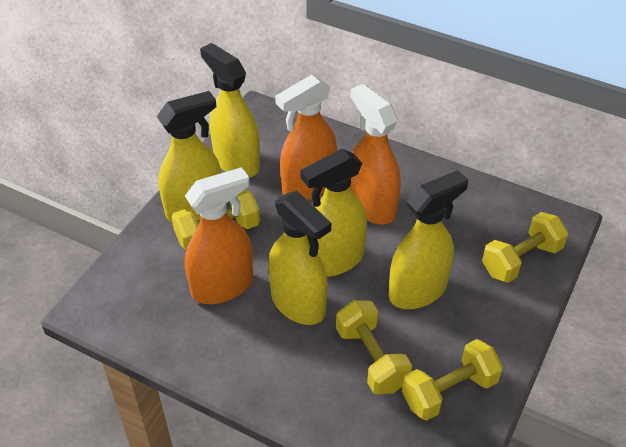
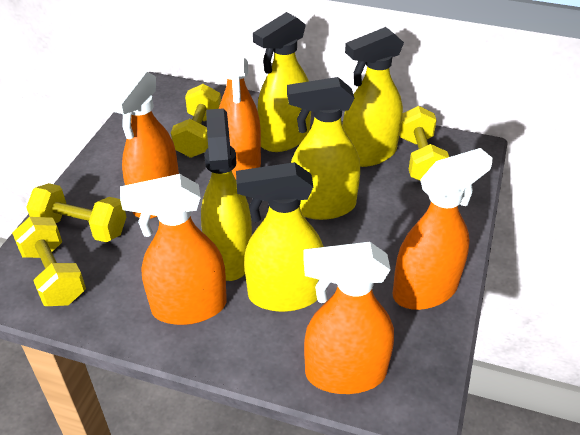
orange spray bottle: 3 -> 5

